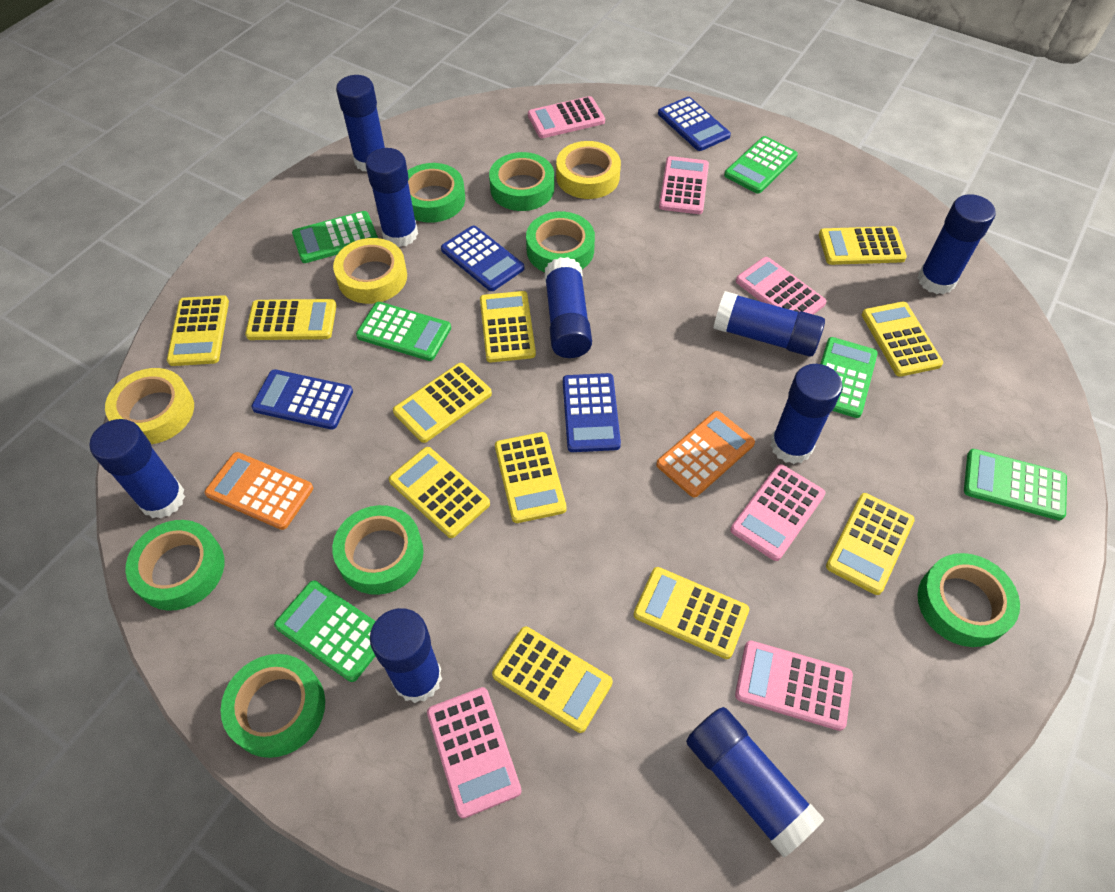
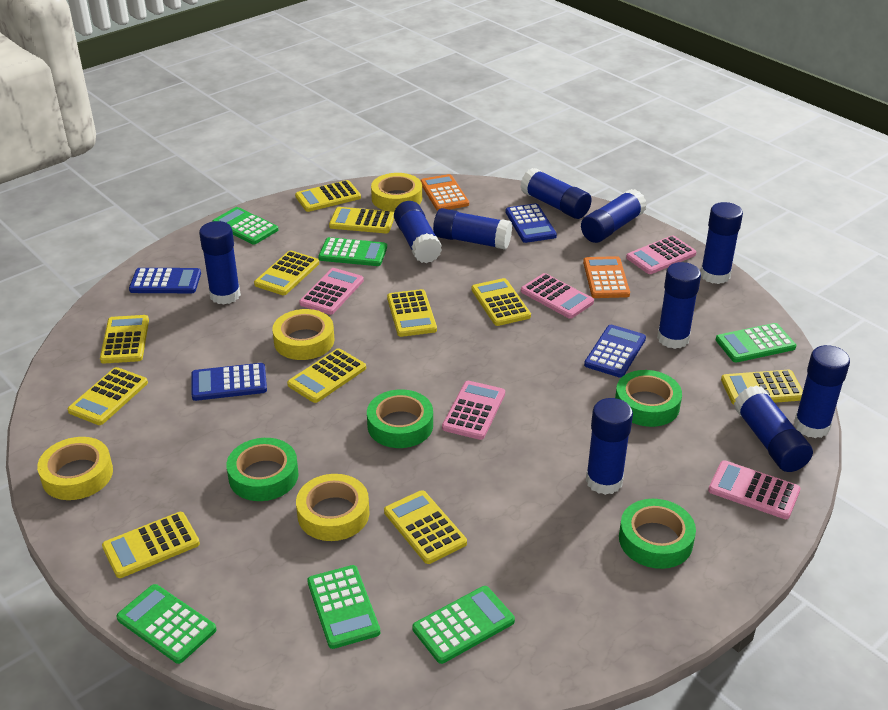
blue glue stick: 9 -> 10
green tape: 7 -> 4
pink calculator: 6 -> 5
yellow tape: 3 -> 4

